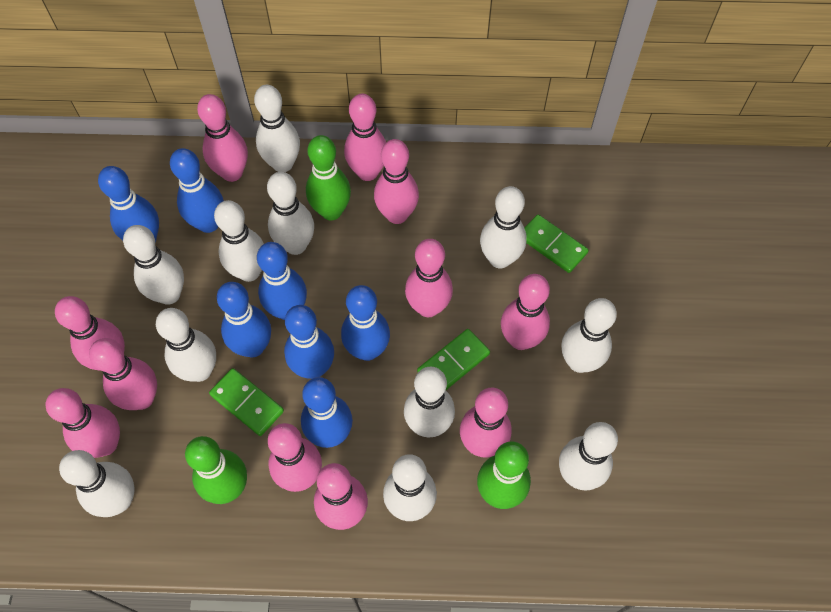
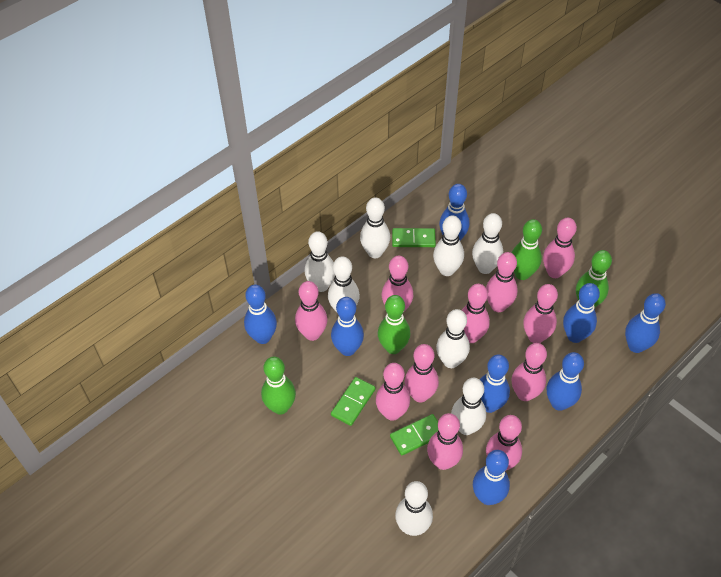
blue bowling pin: 7 -> 8
green bowling pin: 3 -> 4
white bowling pin: 11 -> 8

